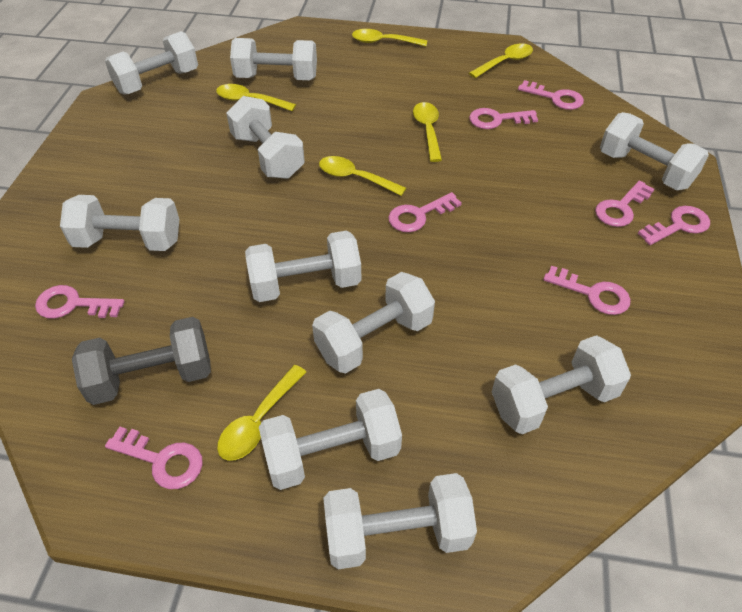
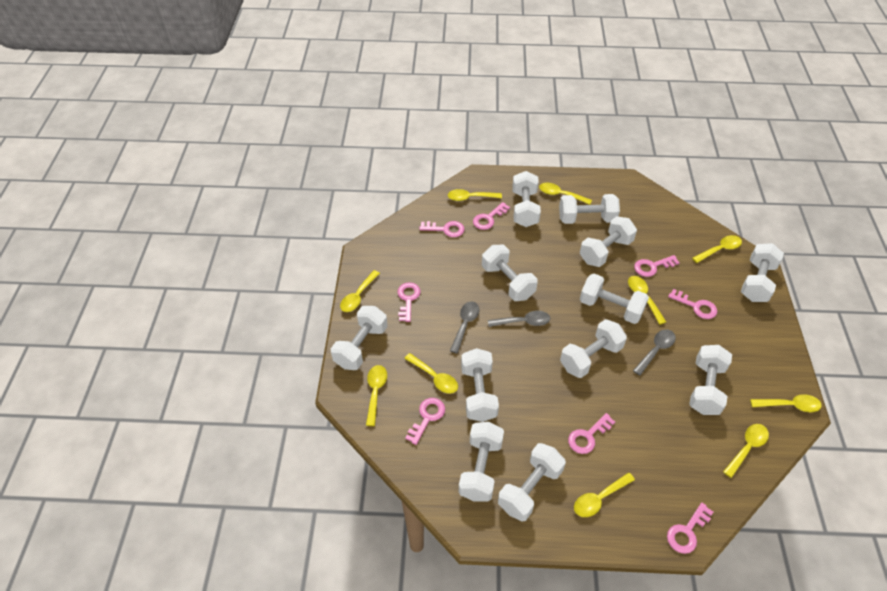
grey dumbbell: 1 -> 0
grey spoon: 0 -> 3
white dumbbell: 10 -> 12
yellow spoon: 6 -> 10

